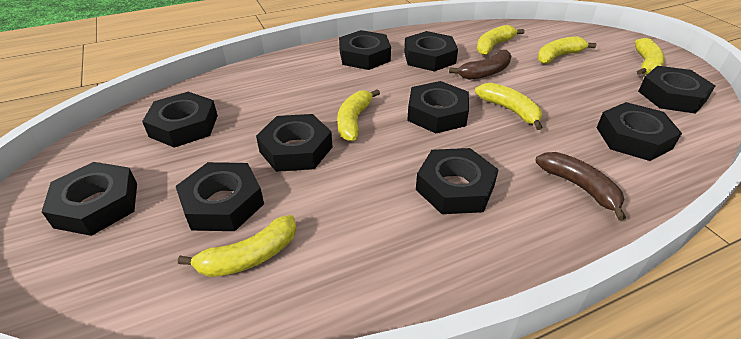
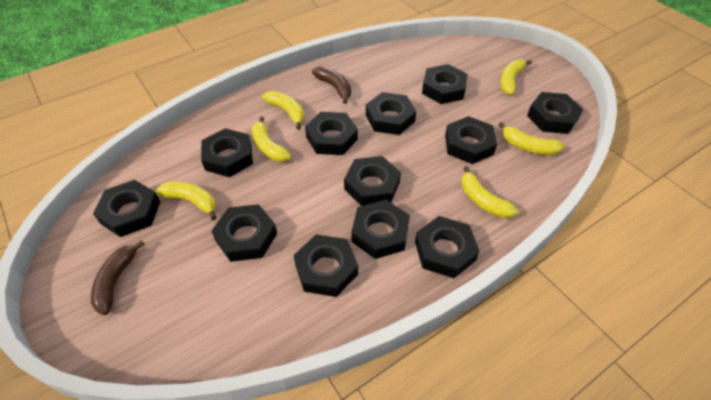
black nut: 10 -> 12

